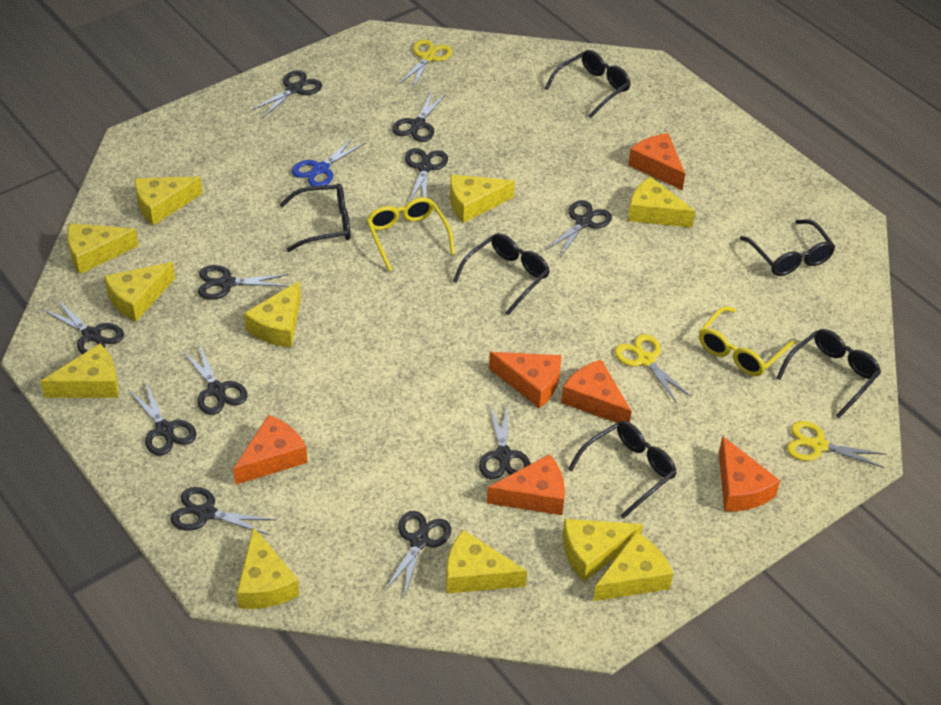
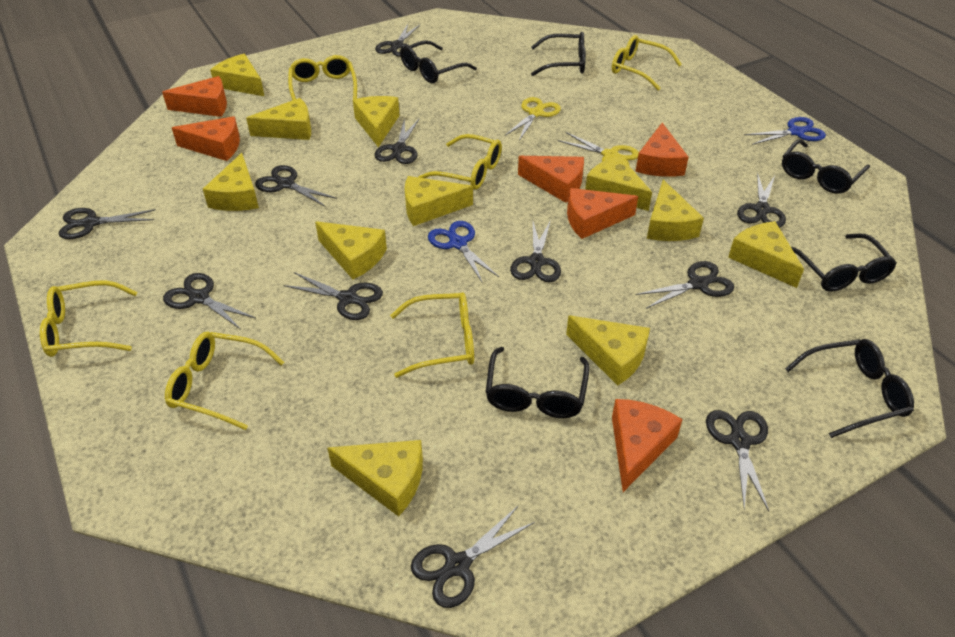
blue scissors: 1 -> 2
yellow glasses: 2 -> 6
yellow scissors: 3 -> 2

